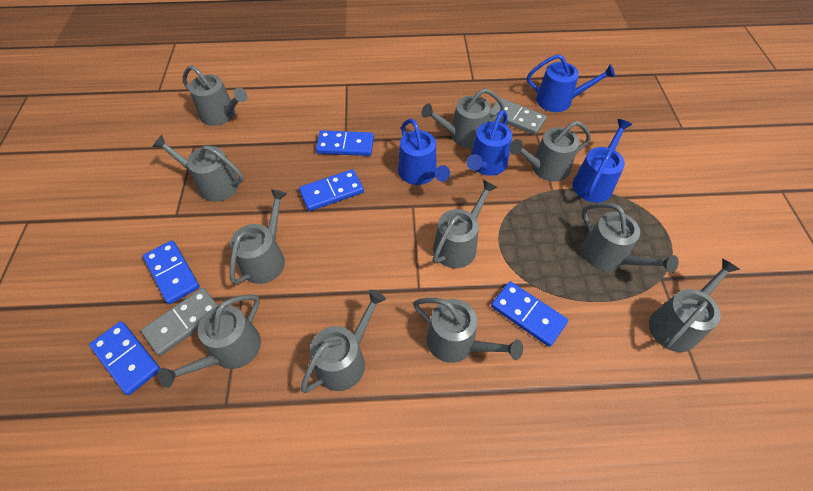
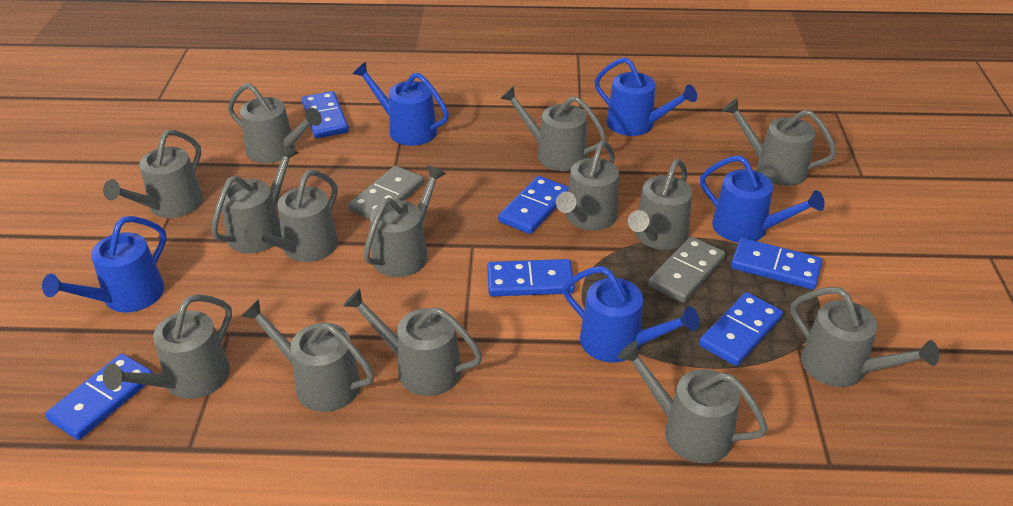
blue domino: 5 -> 6
blue watering can: 4 -> 5
grey watering can: 11 -> 14

